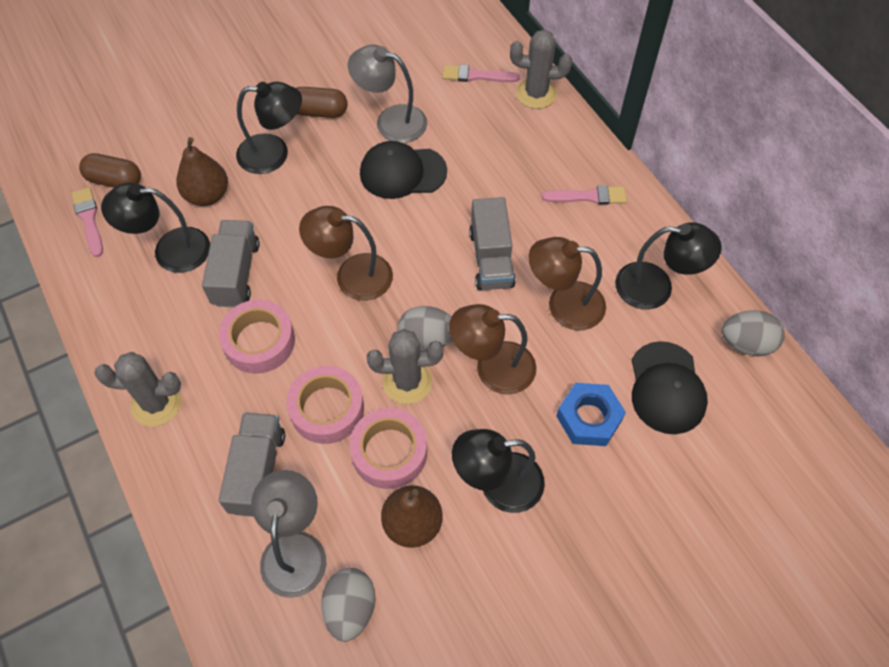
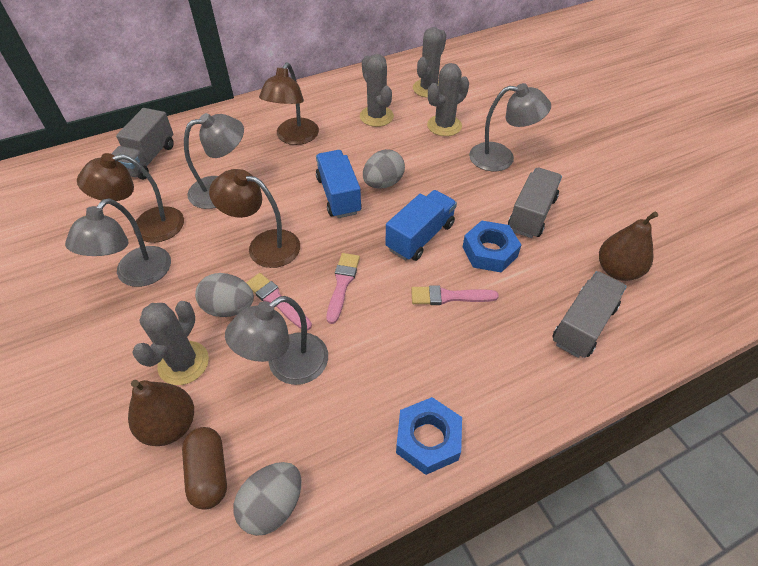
black cap: 2 -> 0
black lamp: 4 -> 0
blue nut: 1 -> 2
blue truck: 0 -> 2
brown capsule: 2 -> 1
grey cactus: 3 -> 4
grey lamp: 2 -> 4
pink tape: 3 -> 0

